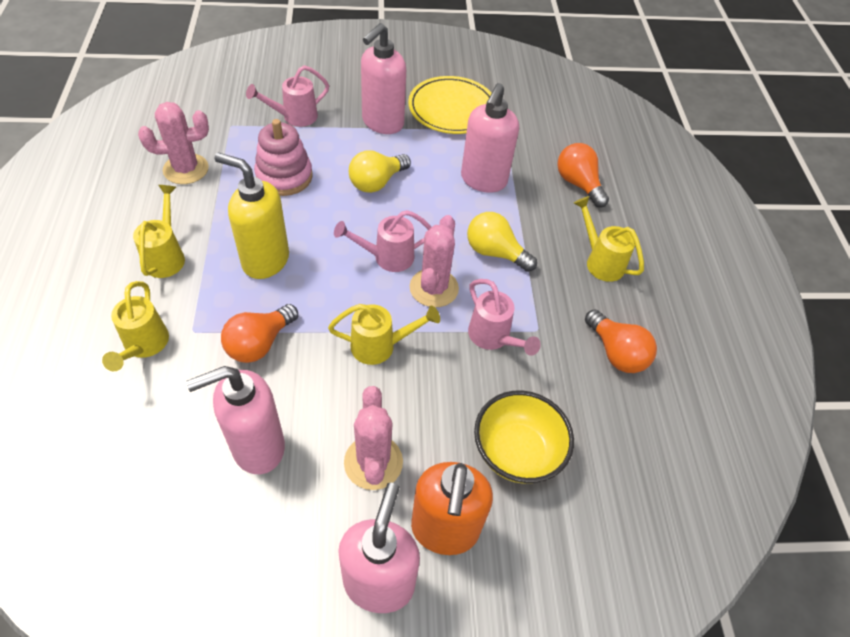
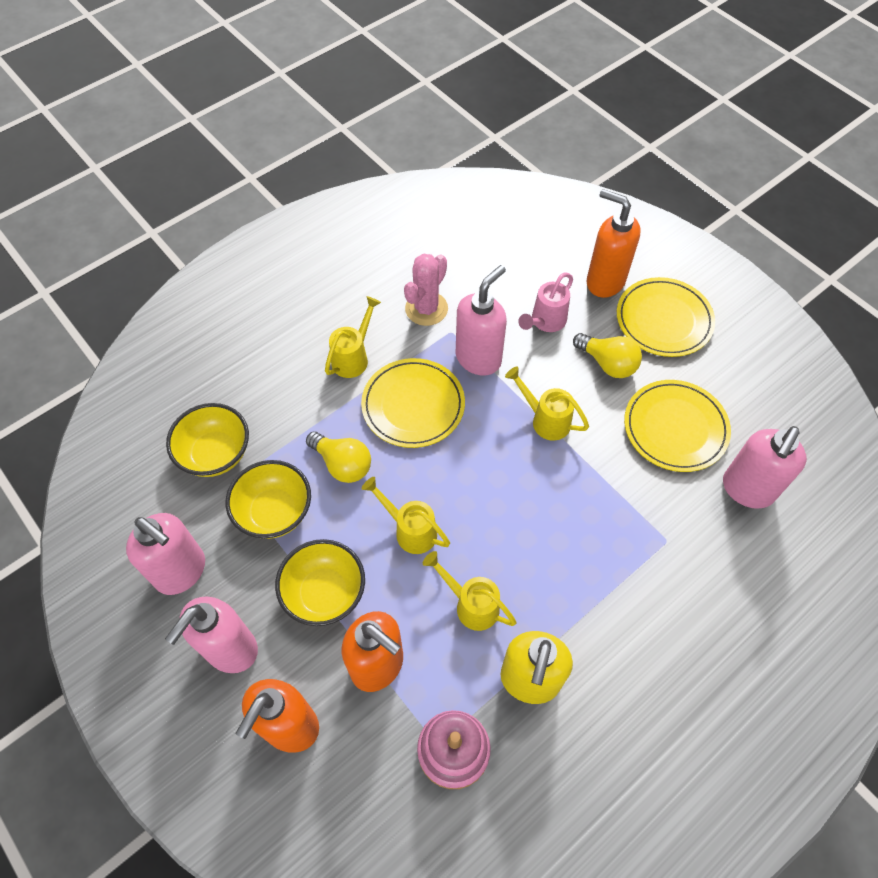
orange light bulb: 3 -> 0
orange soap dispenser: 1 -> 3
pink cactus: 3 -> 1
pink watering can: 3 -> 1
yellow bowl: 1 -> 3
yellow plate: 1 -> 3

